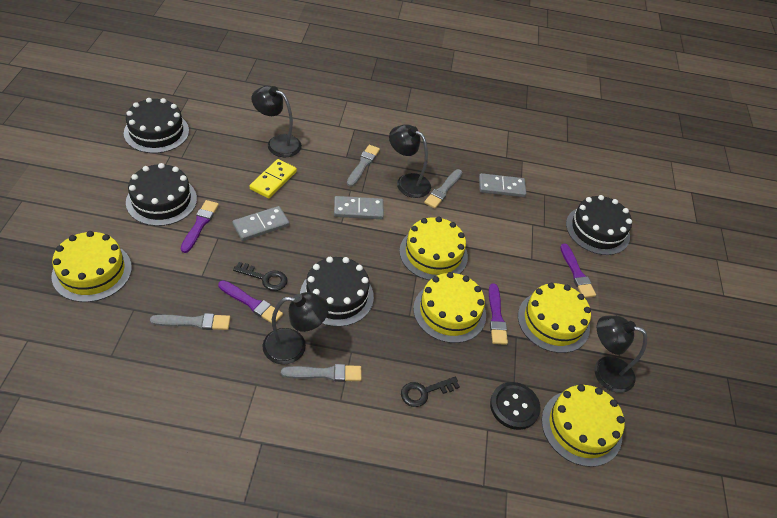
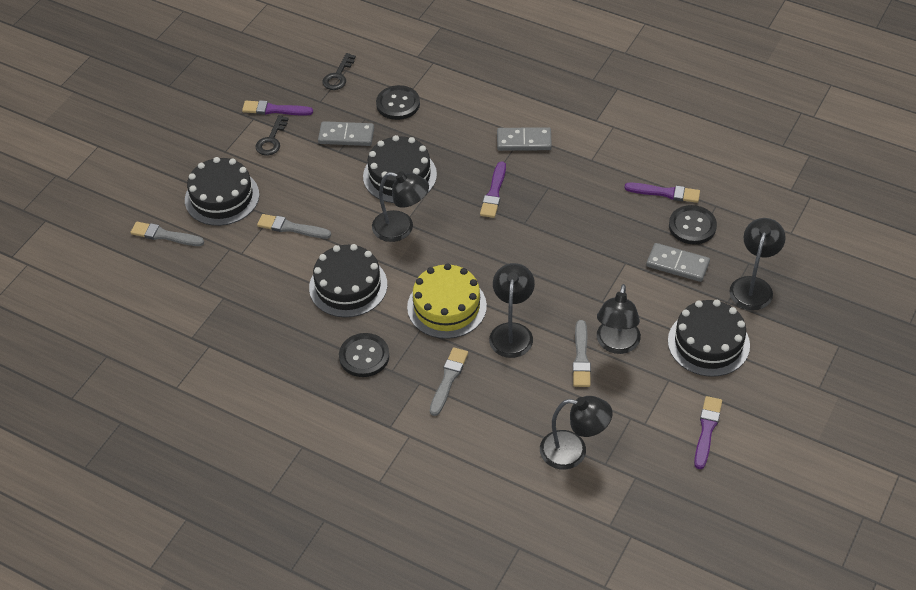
black button: 1 -> 3
black lamp: 4 -> 5
yellow cake: 5 -> 1
yellow domino: 1 -> 0

